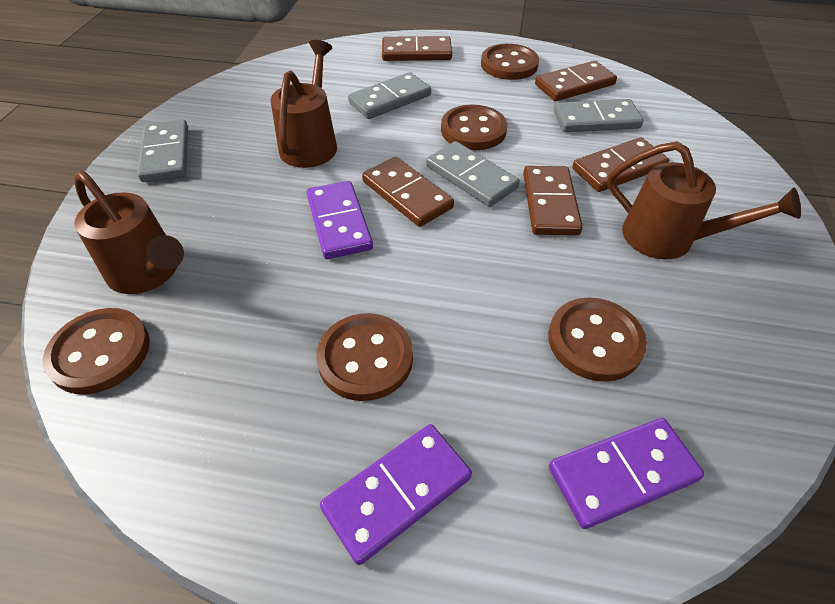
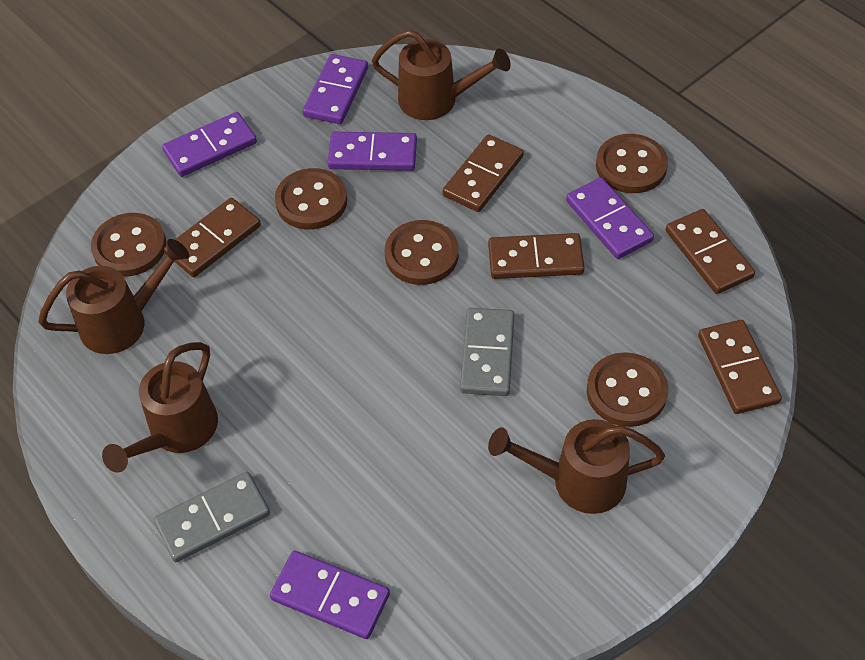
brown watering can: 3 -> 4
grey domino: 4 -> 2
purple domino: 3 -> 5

